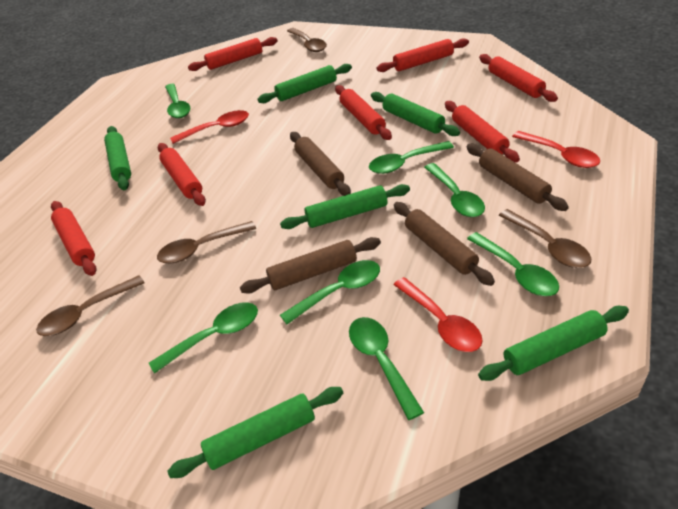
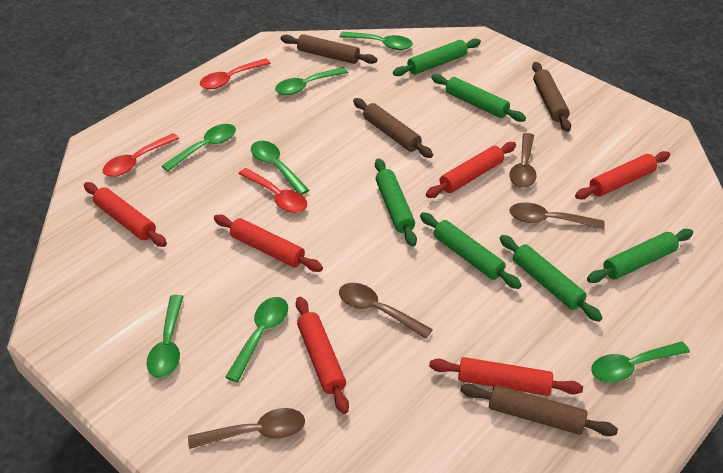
red rolling pin: 7 -> 6

